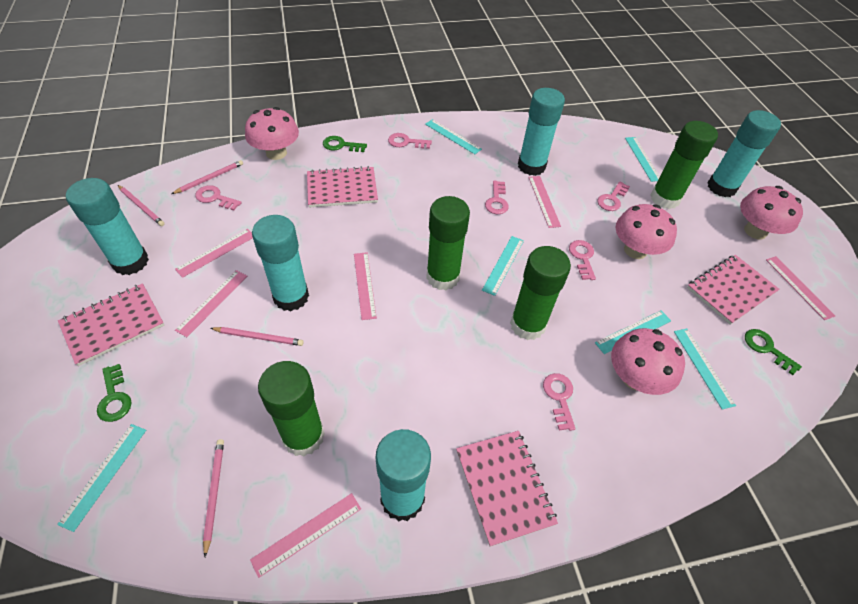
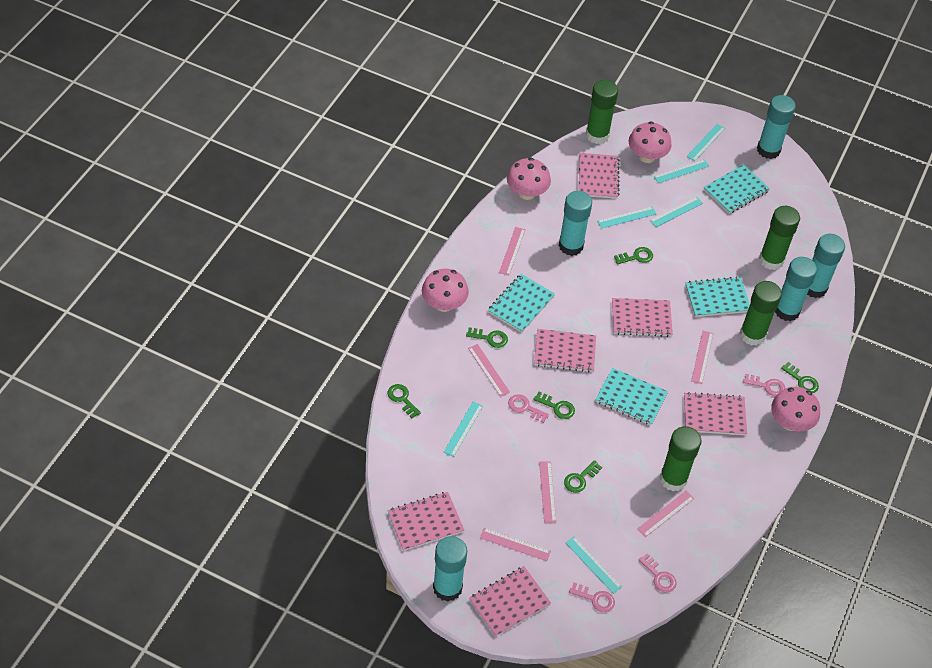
green key: 3 -> 6
pink key: 6 -> 4
pink notebook: 4 -> 6
pink pencil: 4 -> 0
turquoise notebook: 0 -> 4

